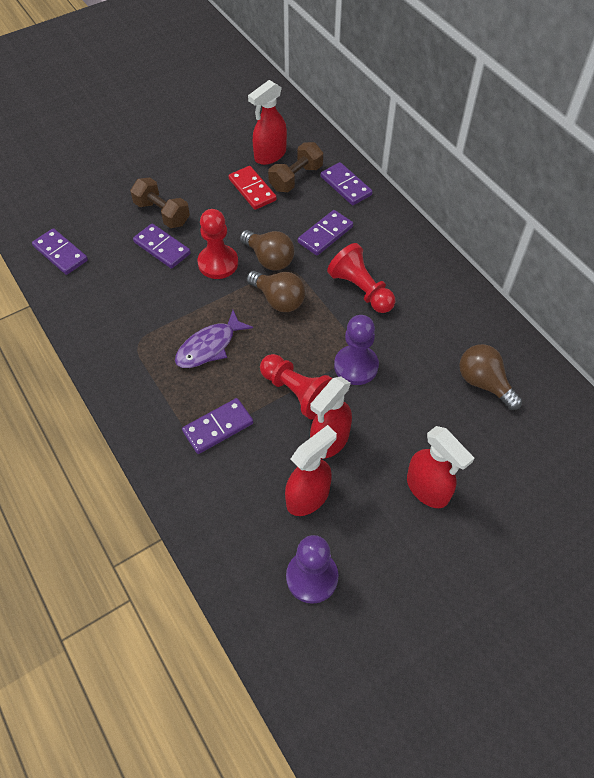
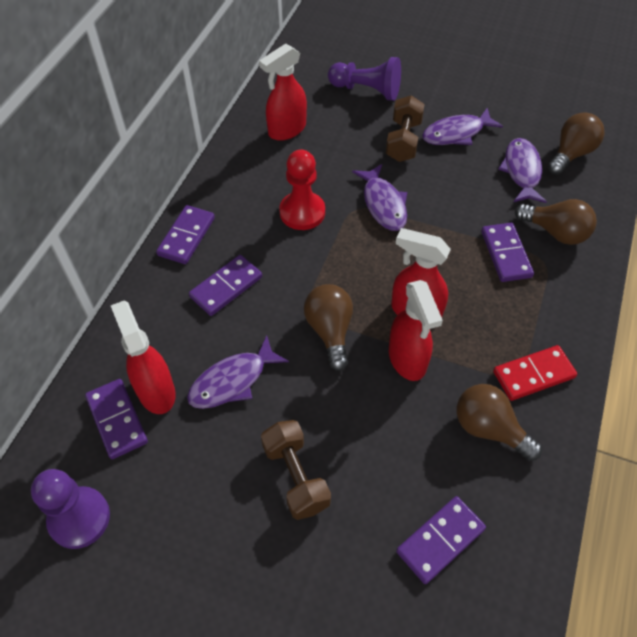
brown light bulb: 3 -> 4
purple fish: 1 -> 4
red pawn: 3 -> 1

